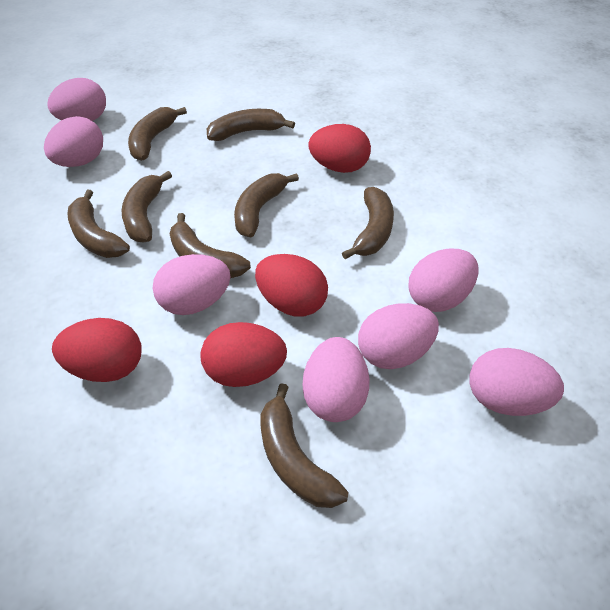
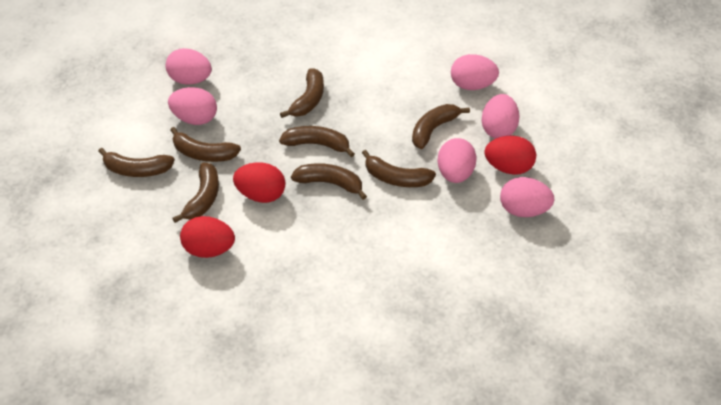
pink egg: 7 -> 6
red egg: 4 -> 3

